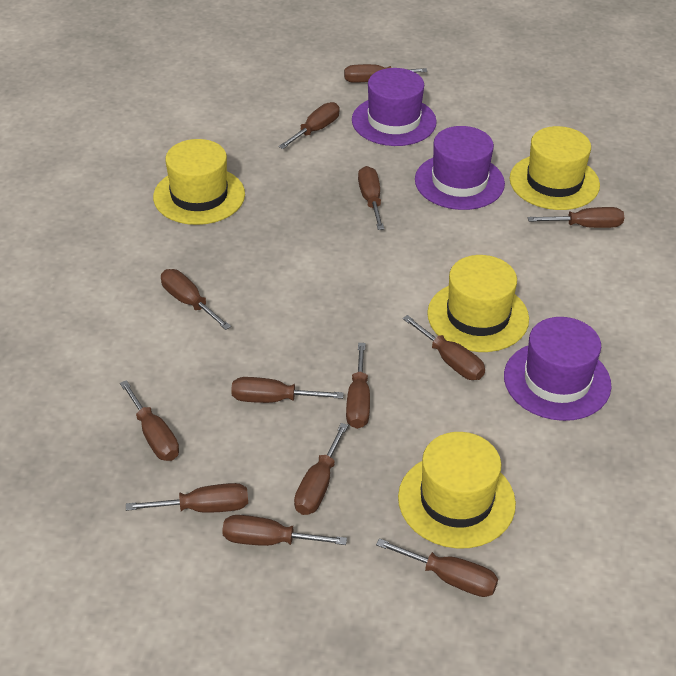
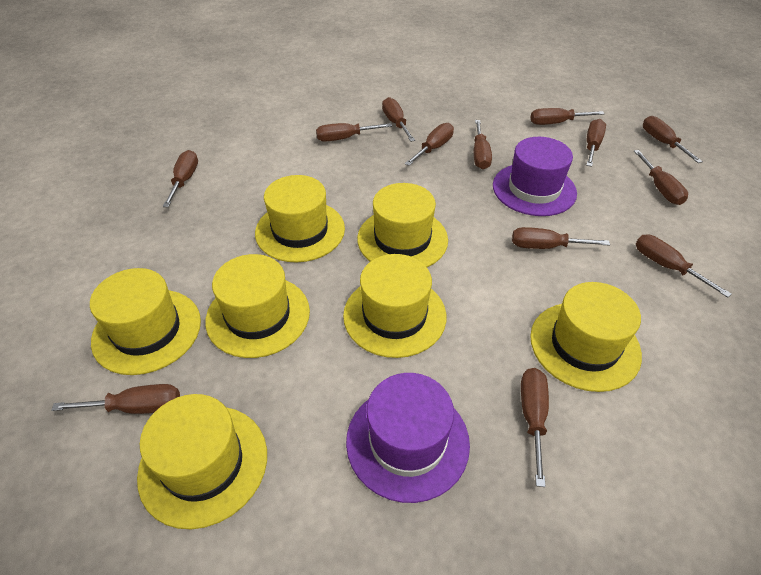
purple hat: 3 -> 2
yellow hat: 4 -> 7

